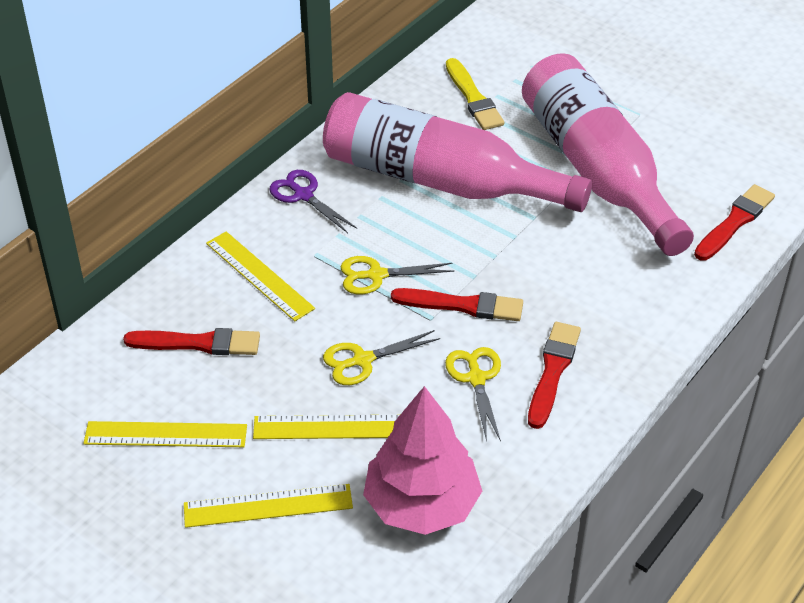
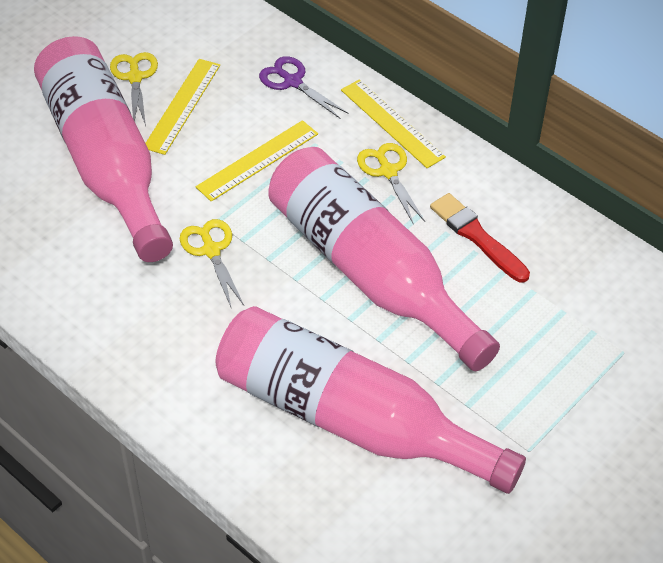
pink bottle: 2 -> 3
pink tree: 1 -> 0
red brush: 4 -> 1
yellow brush: 1 -> 0
yellow ruler: 4 -> 3

